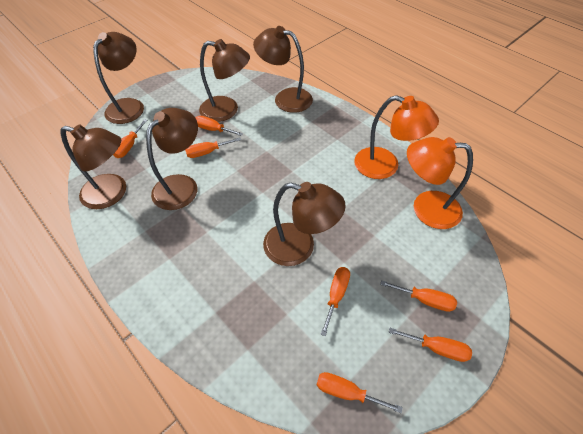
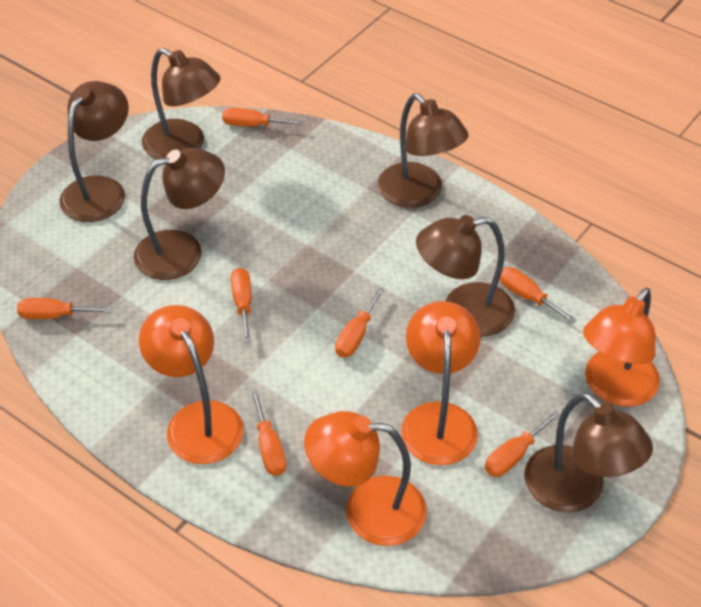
orange lamp: 2 -> 4

